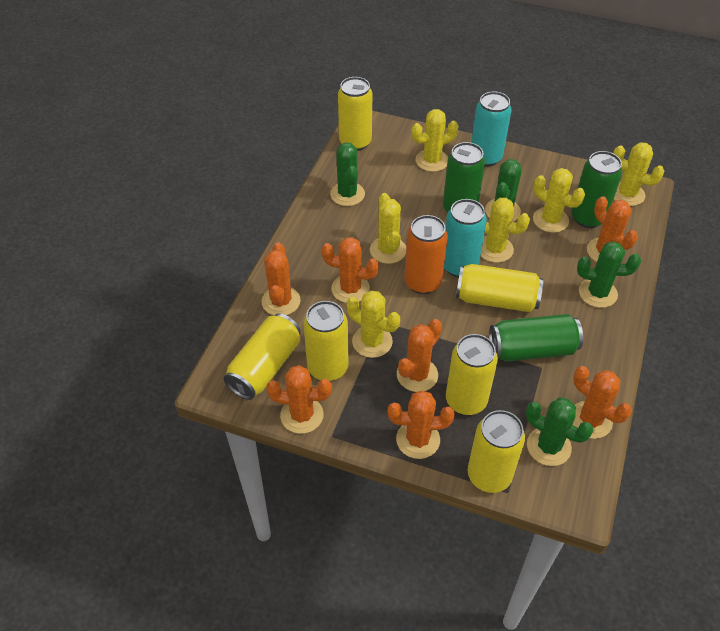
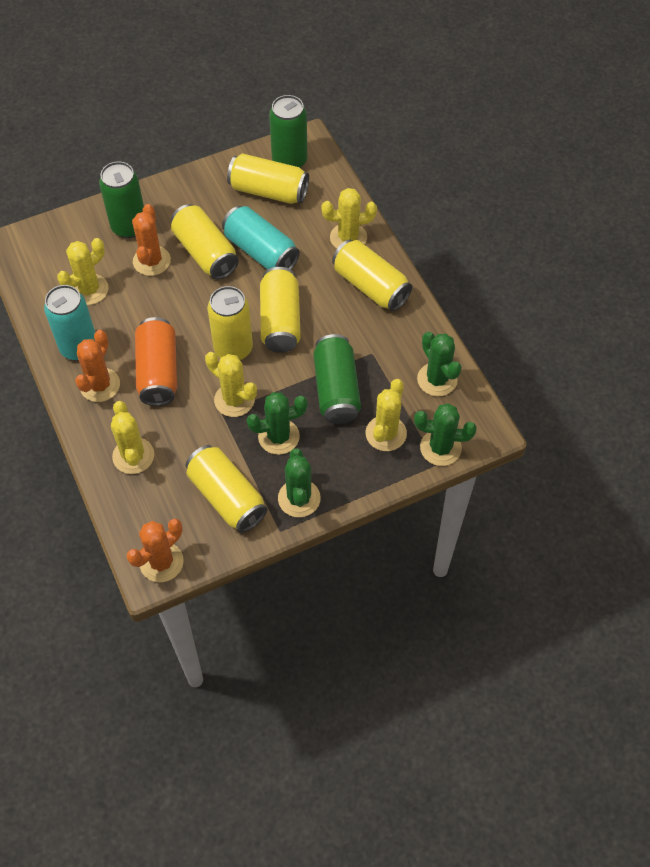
orange cactus: 7 -> 3
yellow cactus: 6 -> 5

